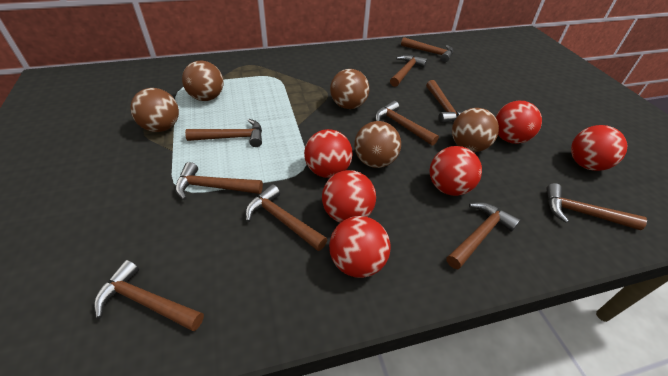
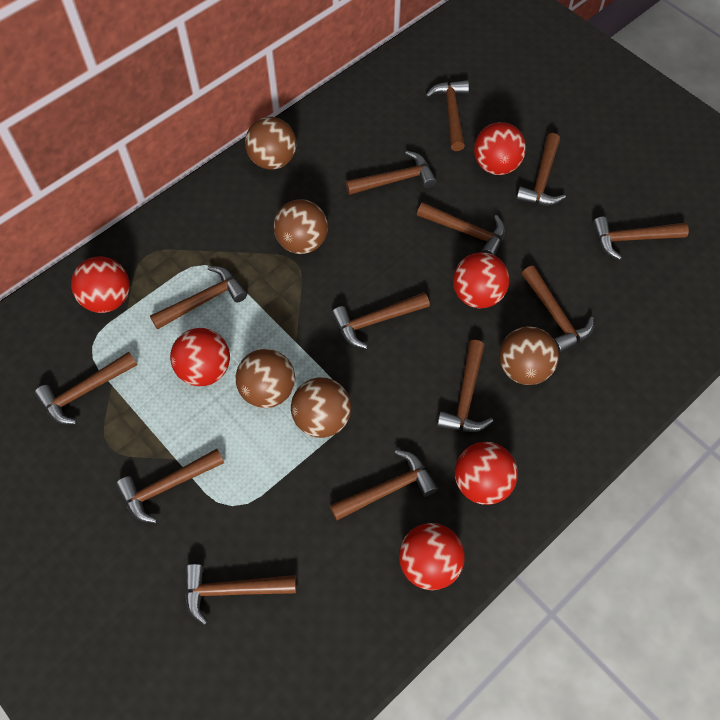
brown hammer: 10 -> 13

